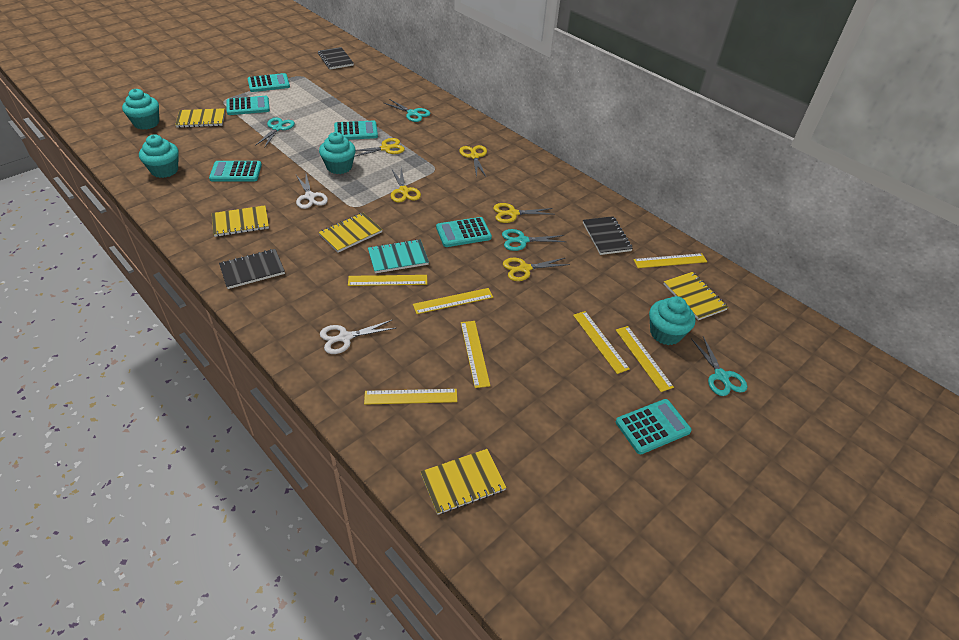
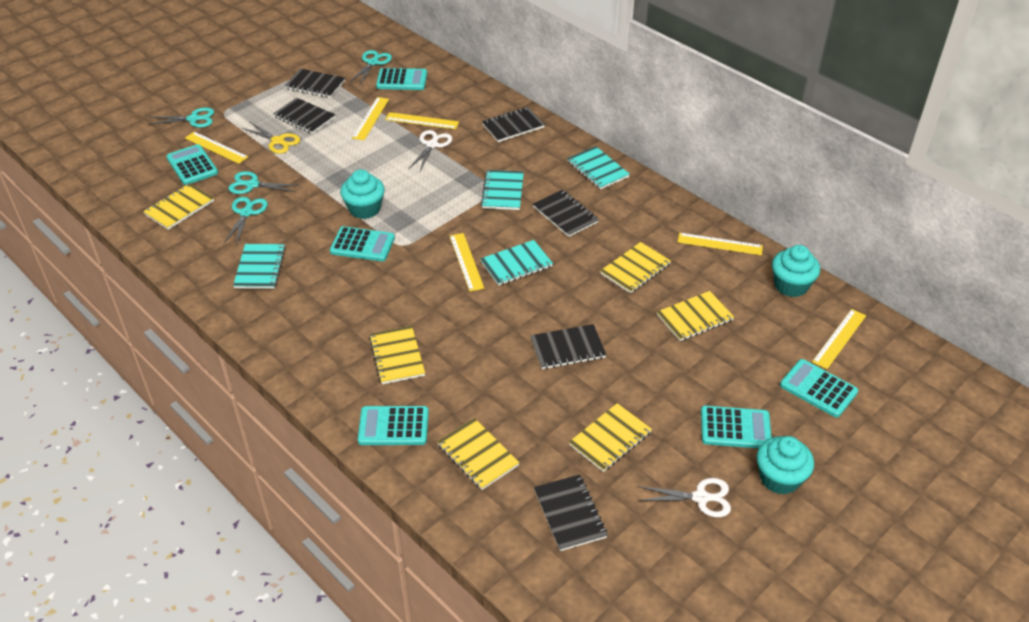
black notebook: 3 -> 6
turquoise cupcake: 4 -> 3
turquoise notebook: 1 -> 4
yellow notebook: 5 -> 6
yellow ruler: 7 -> 6
yellow scissors: 5 -> 1

